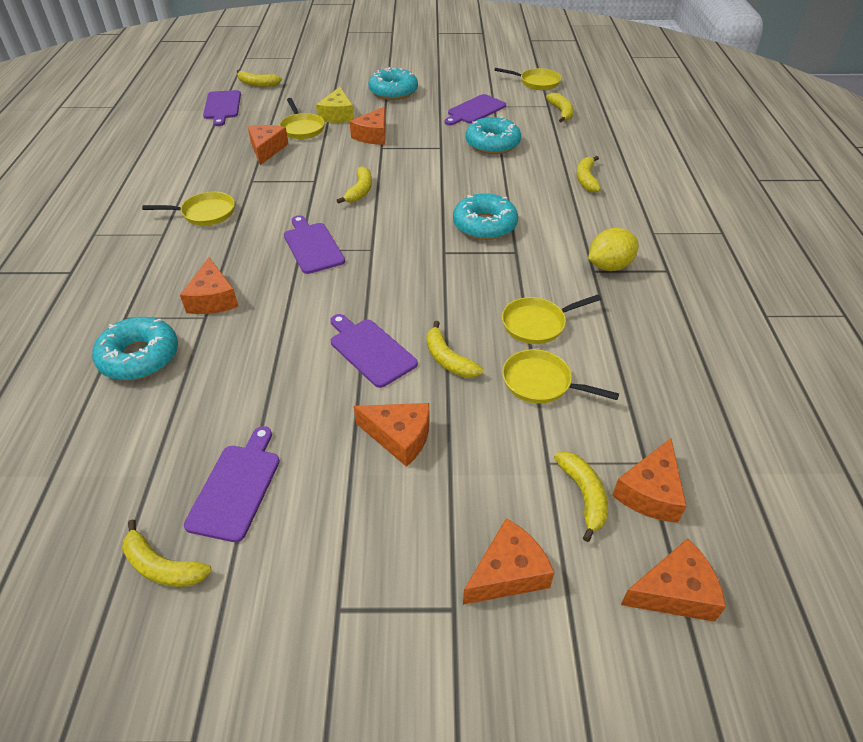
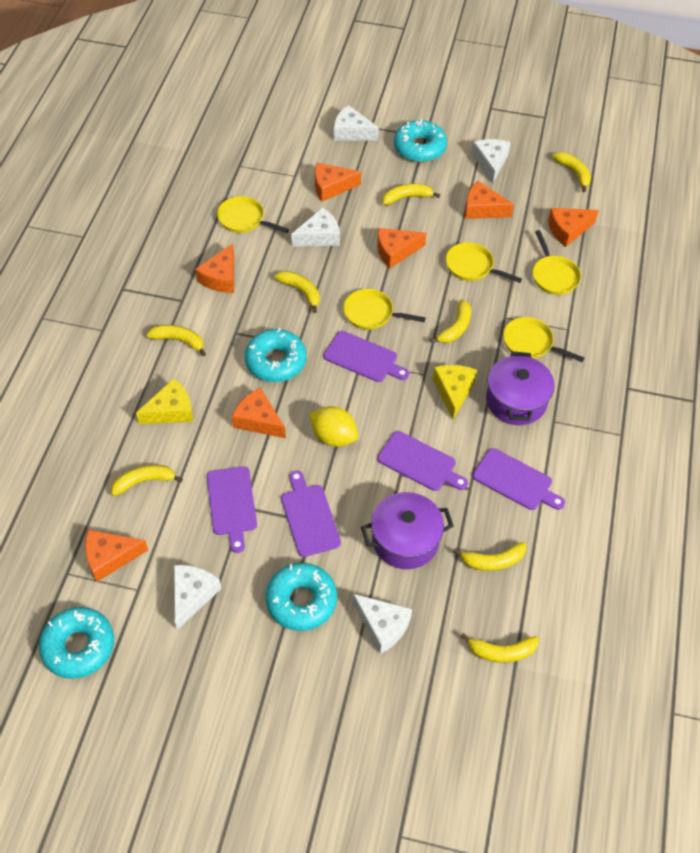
purple pot: 0 -> 2
white cheese: 0 -> 5
yellow banana: 7 -> 8
yellow cheese: 1 -> 2

